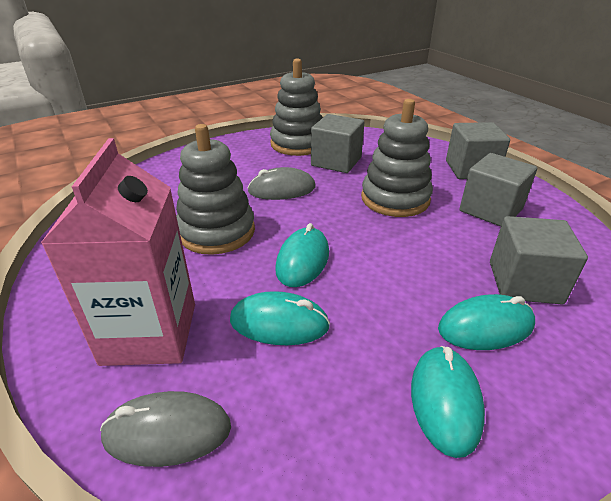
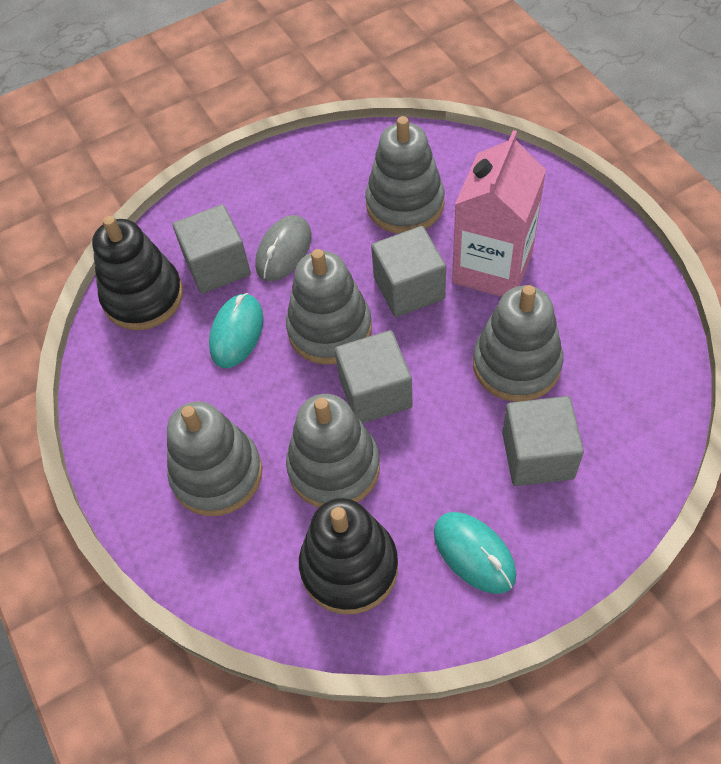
black stacking toy: 0 -> 2
grey mouse: 2 -> 1
grey stacking toy: 3 -> 5
turquoise mouse: 4 -> 2

